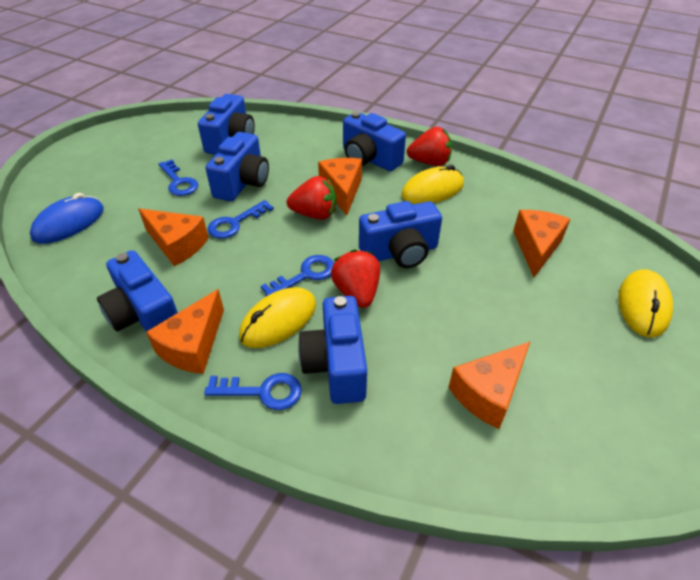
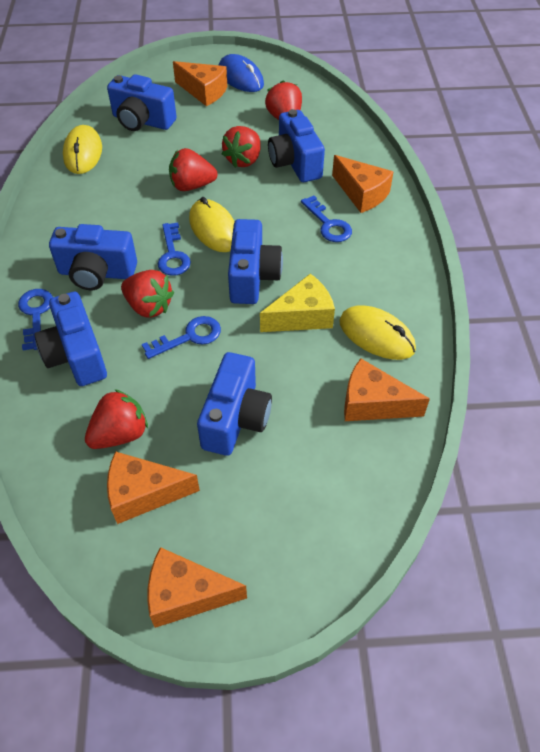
red strawberry: 3 -> 5
yellow cheese: 0 -> 1

